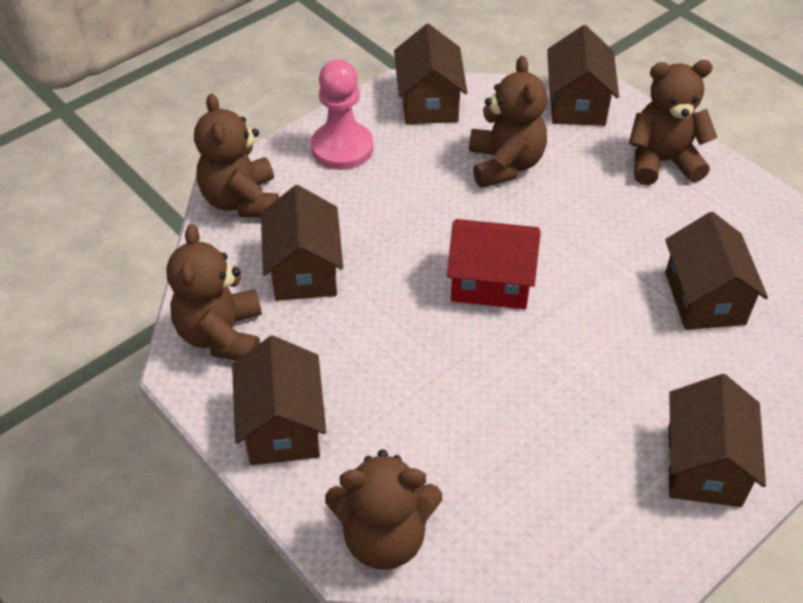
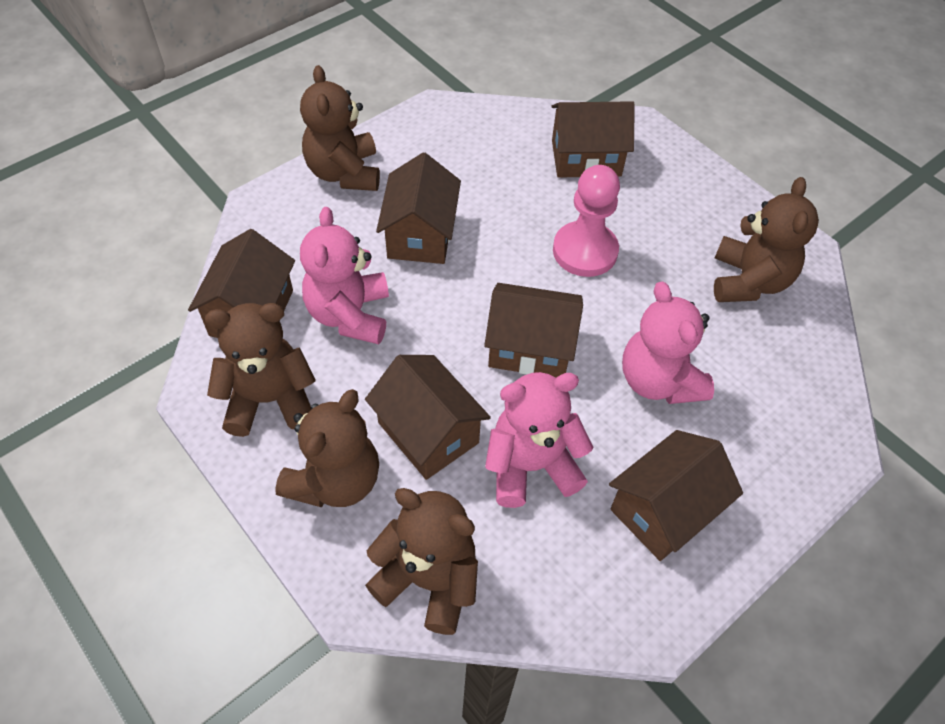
pink teddy bear: 0 -> 3
red house: 1 -> 0

